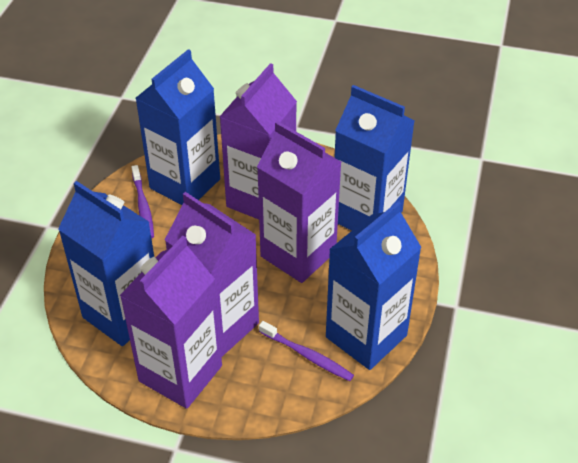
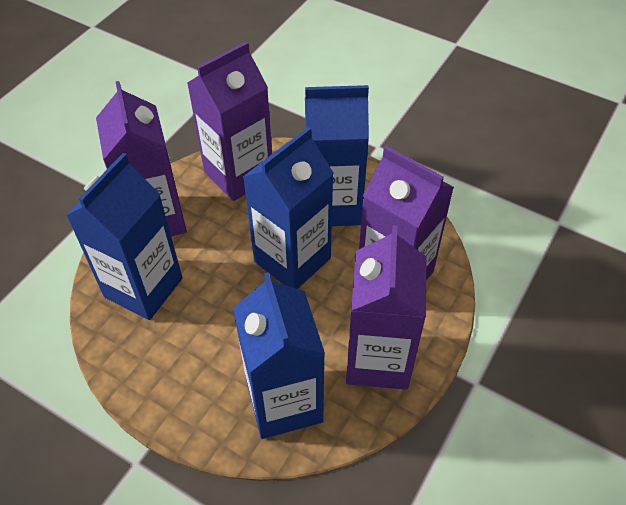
purple toothbrush: 2 -> 0

